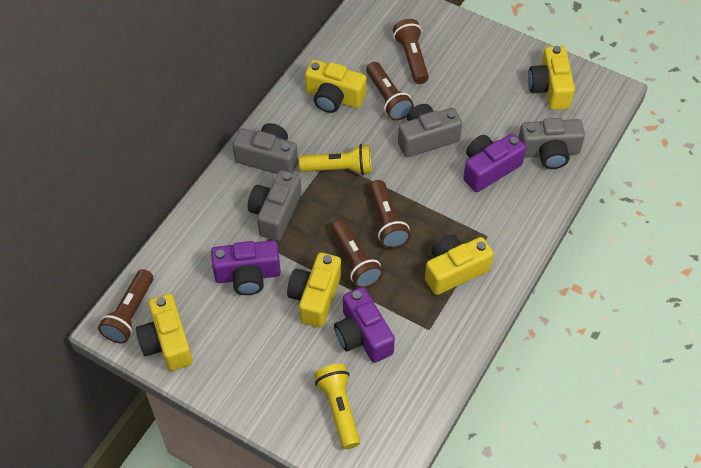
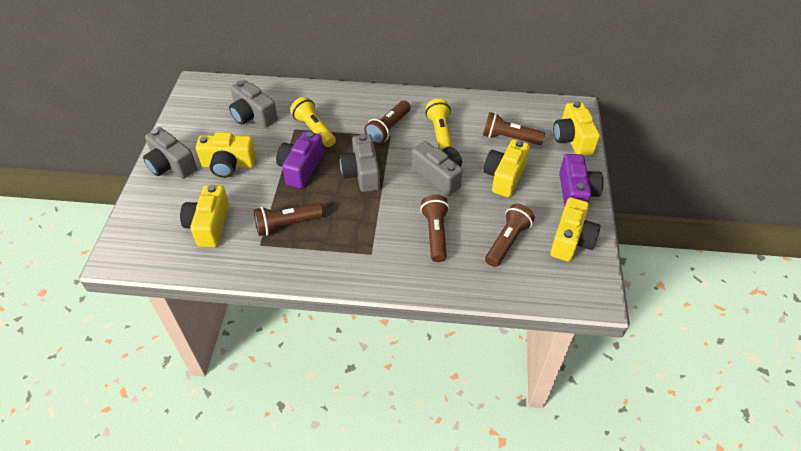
purple camera: 3 -> 2

